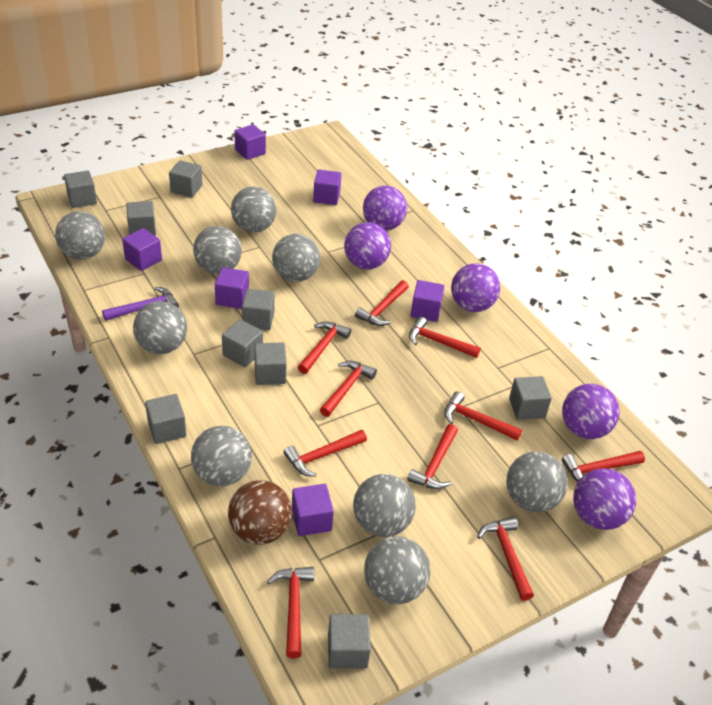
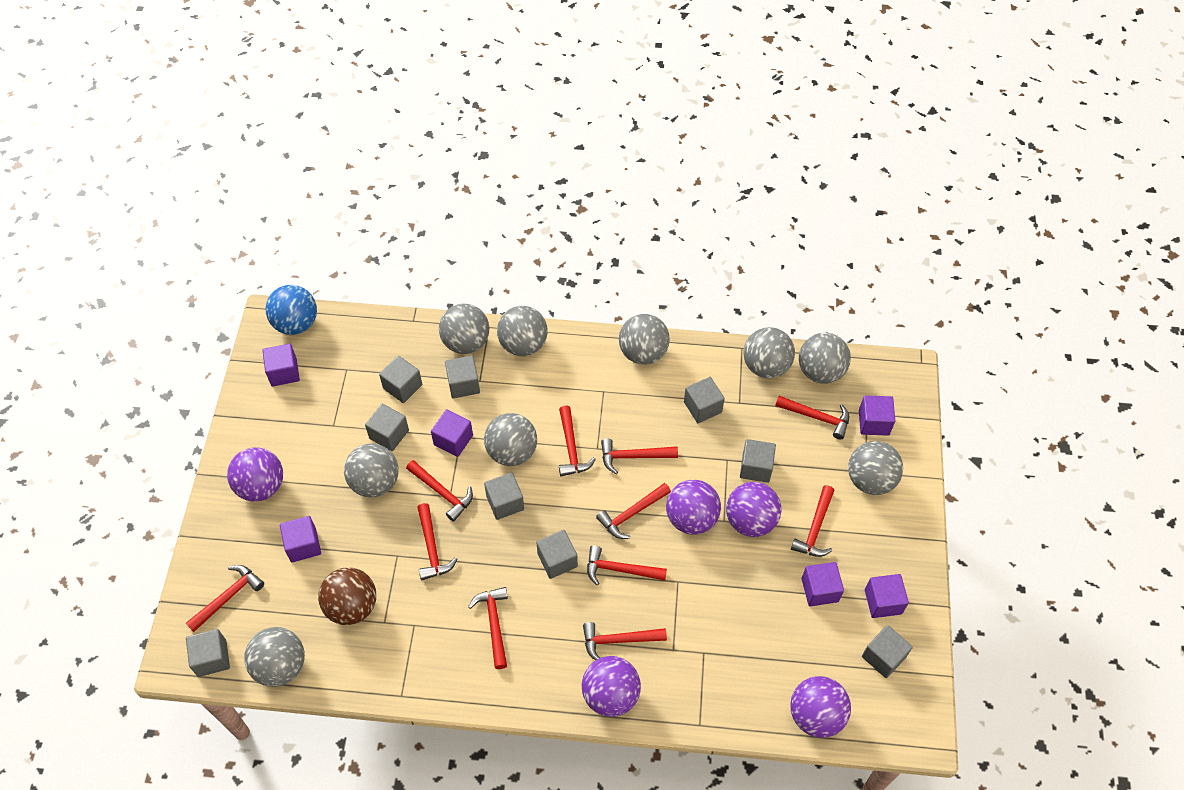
blue ball: 0 -> 1
purple hammer: 1 -> 0
red hammer: 10 -> 11

